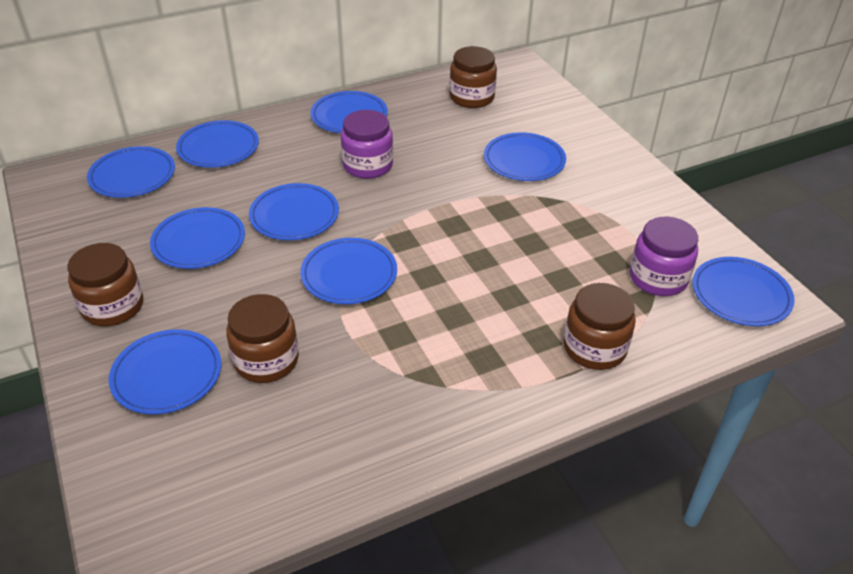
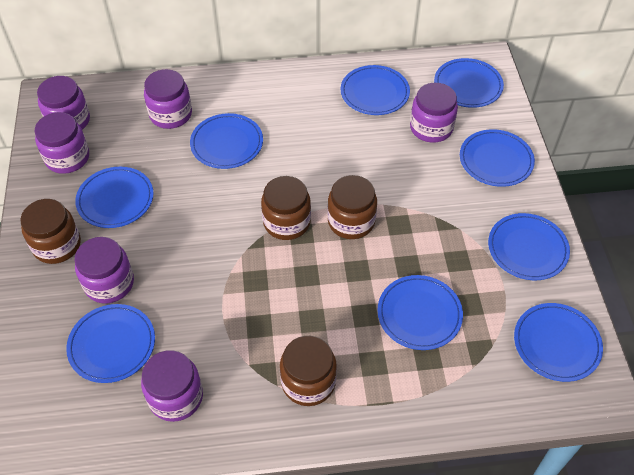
purple jar: 2 -> 6

